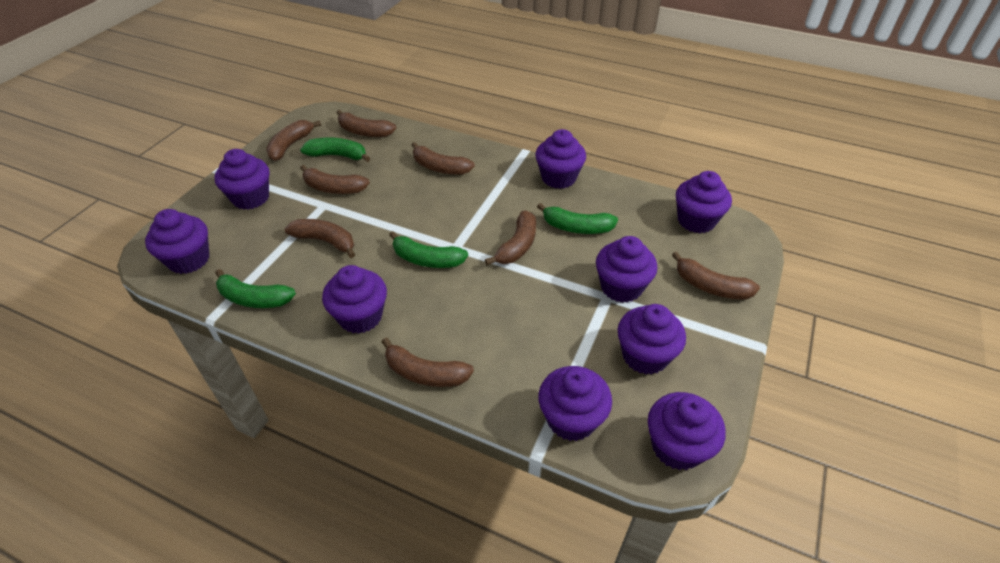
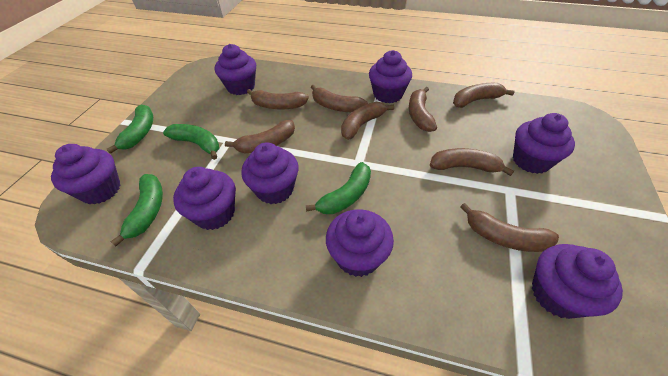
purple cupcake: 9 -> 8

